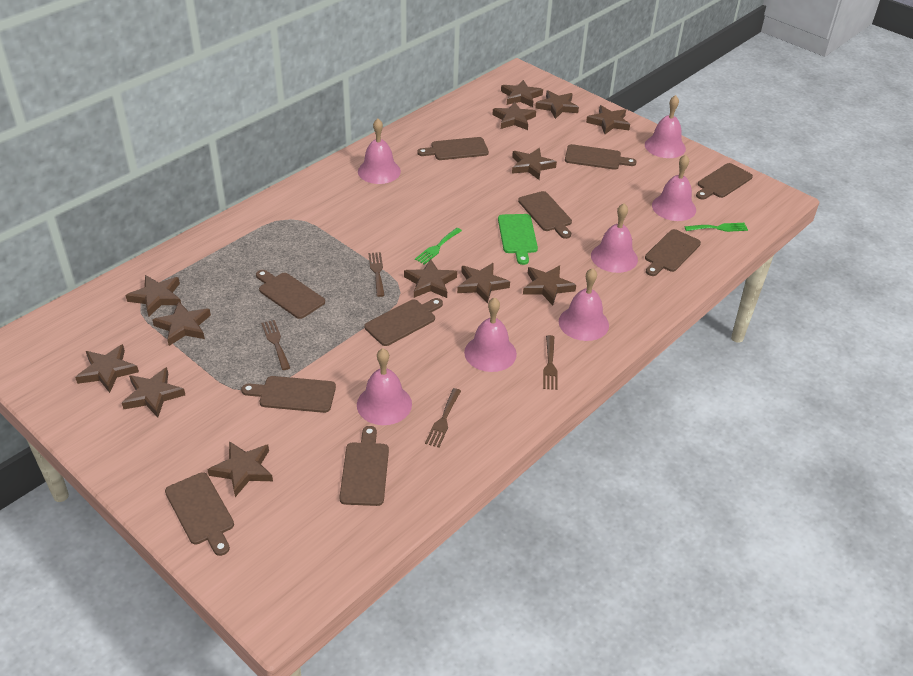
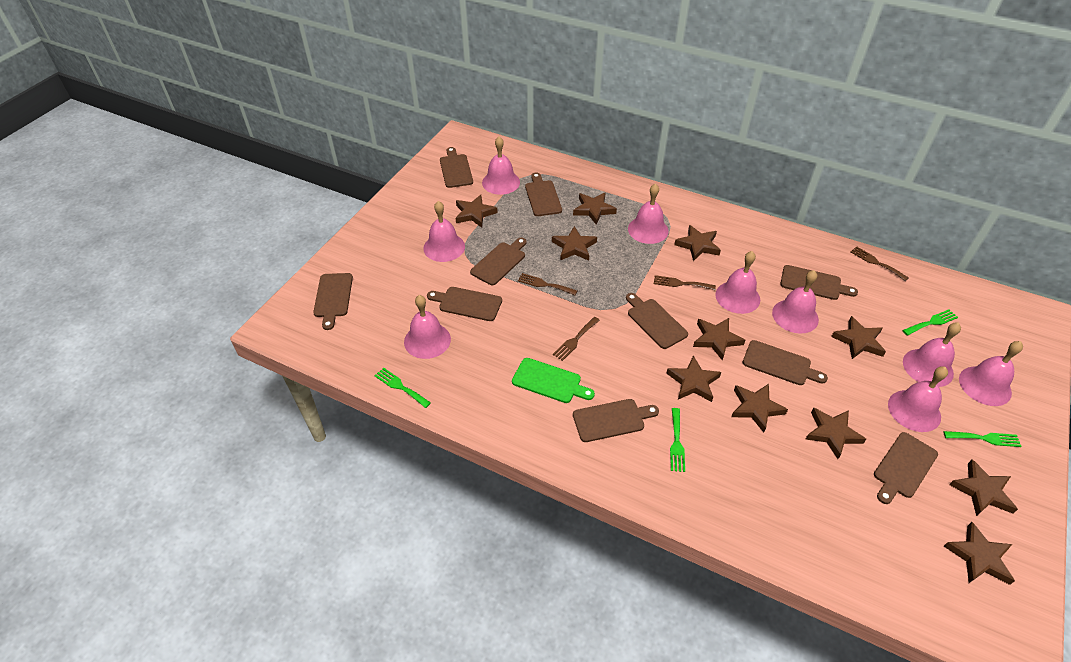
brown star: 13 -> 11
green fork: 2 -> 4
pink bell: 7 -> 9

